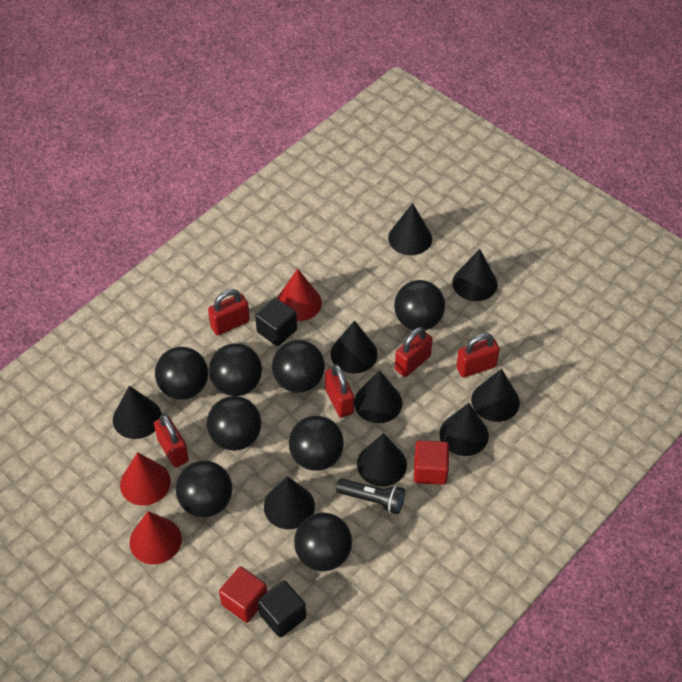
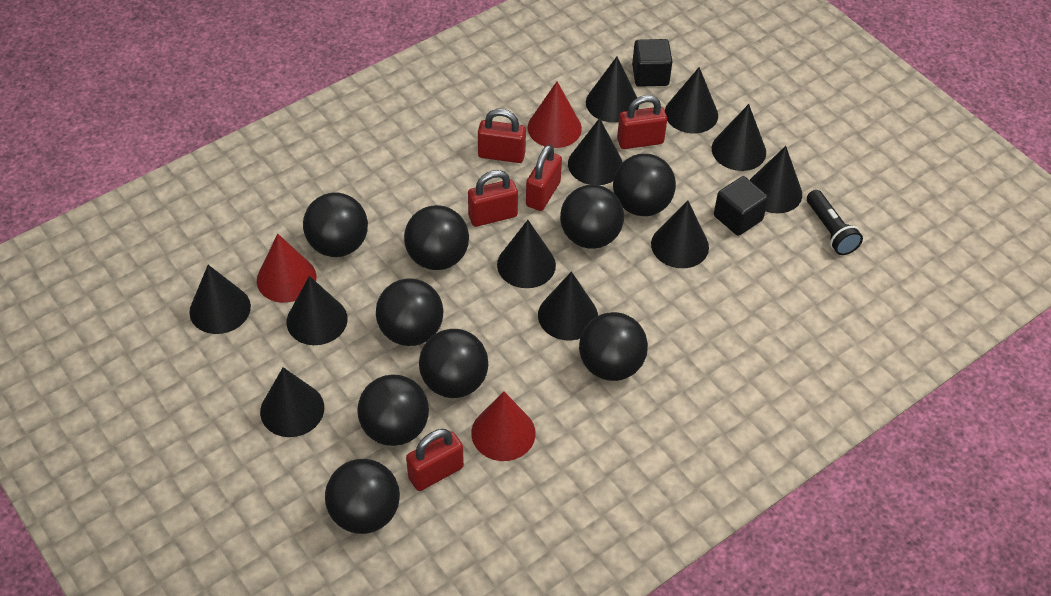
black ball: 8 -> 9
black cone: 9 -> 11
red cube: 2 -> 0

